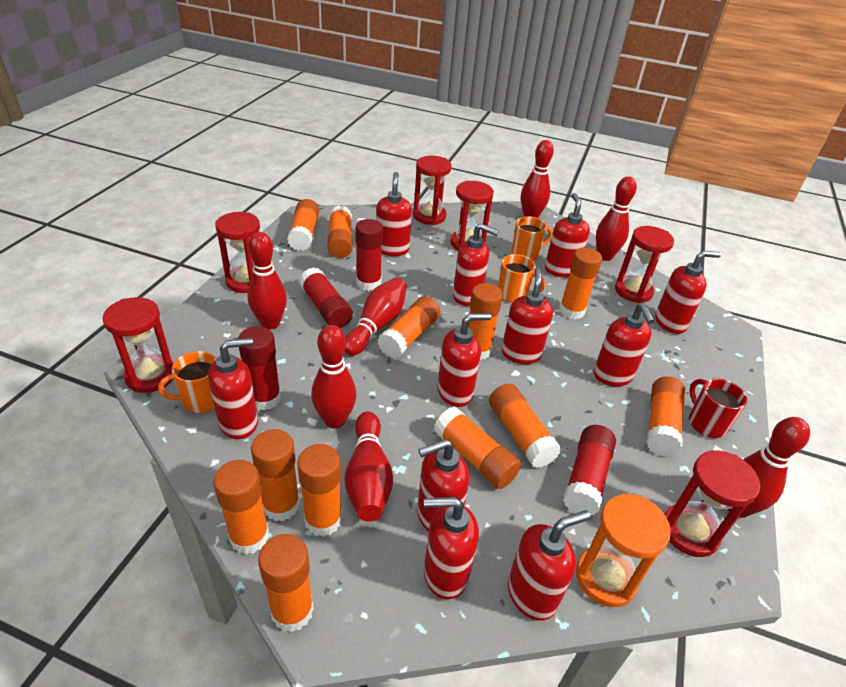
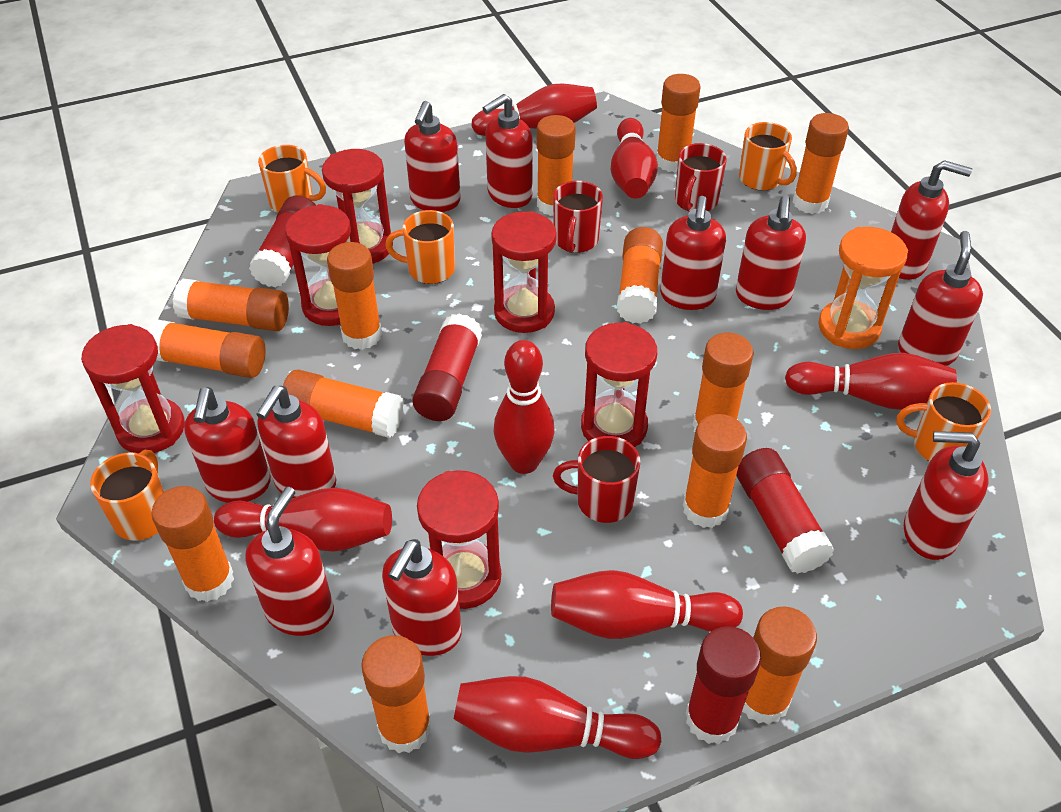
orange glue stick: 12 -> 13
orange mug: 3 -> 5
red mug: 1 -> 3

